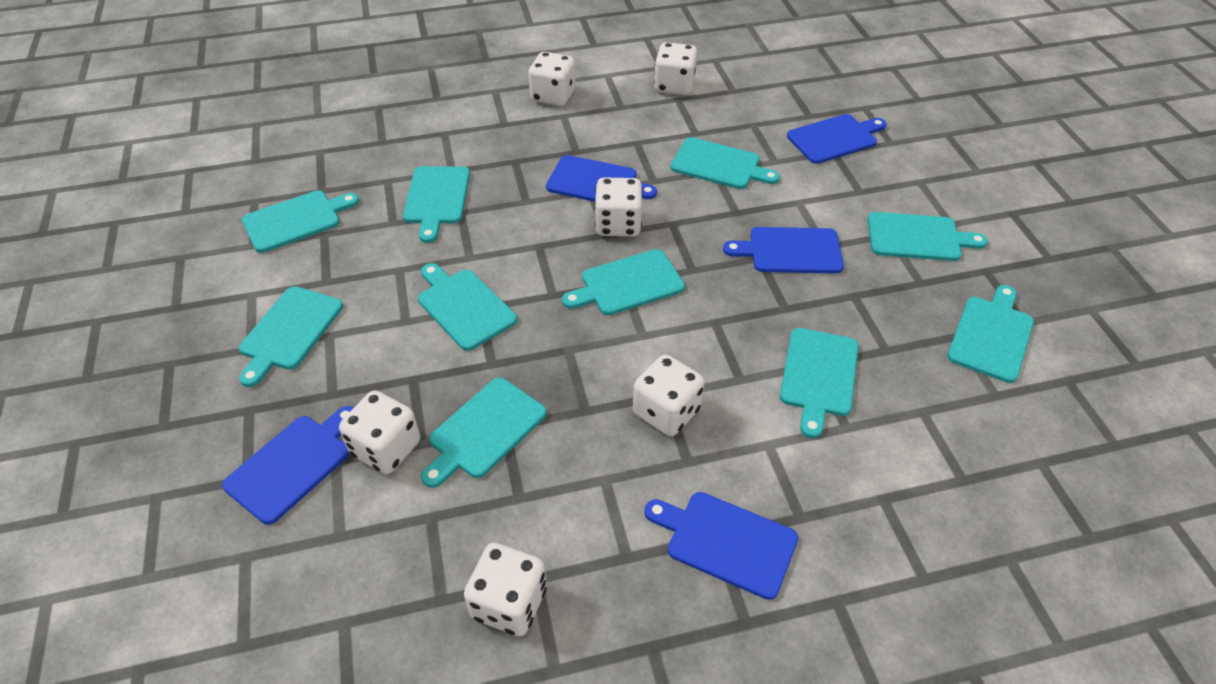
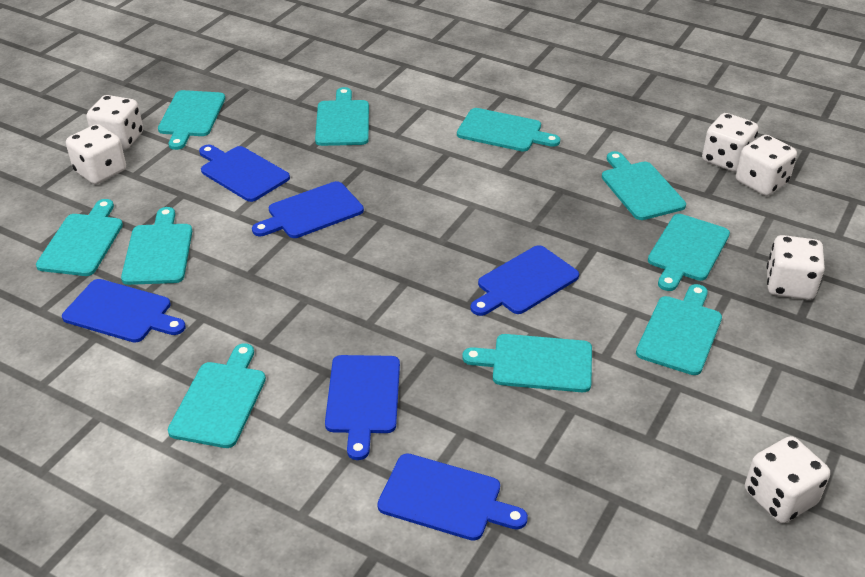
blue cutting board: 5 -> 6

